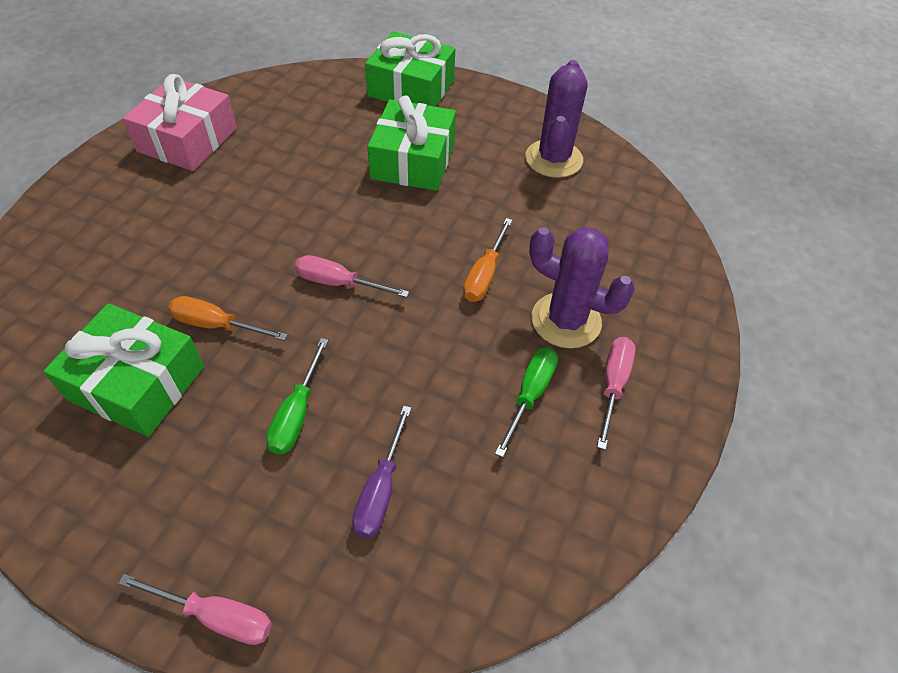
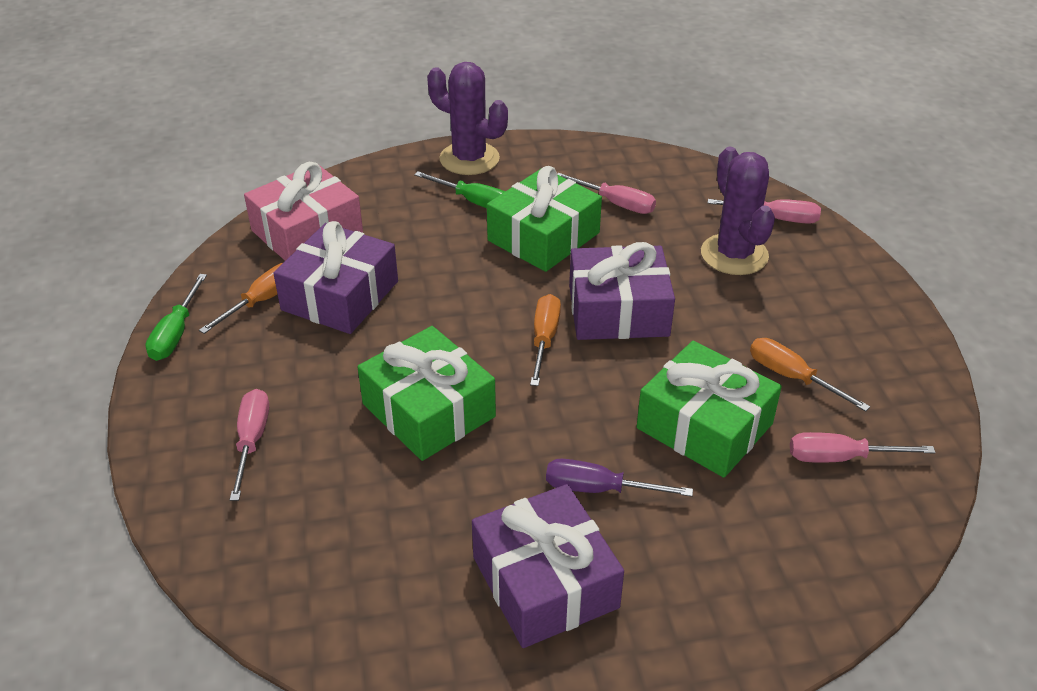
orange screwdriver: 2 -> 3
pink screwdriver: 3 -> 4
purple gift: 0 -> 3

